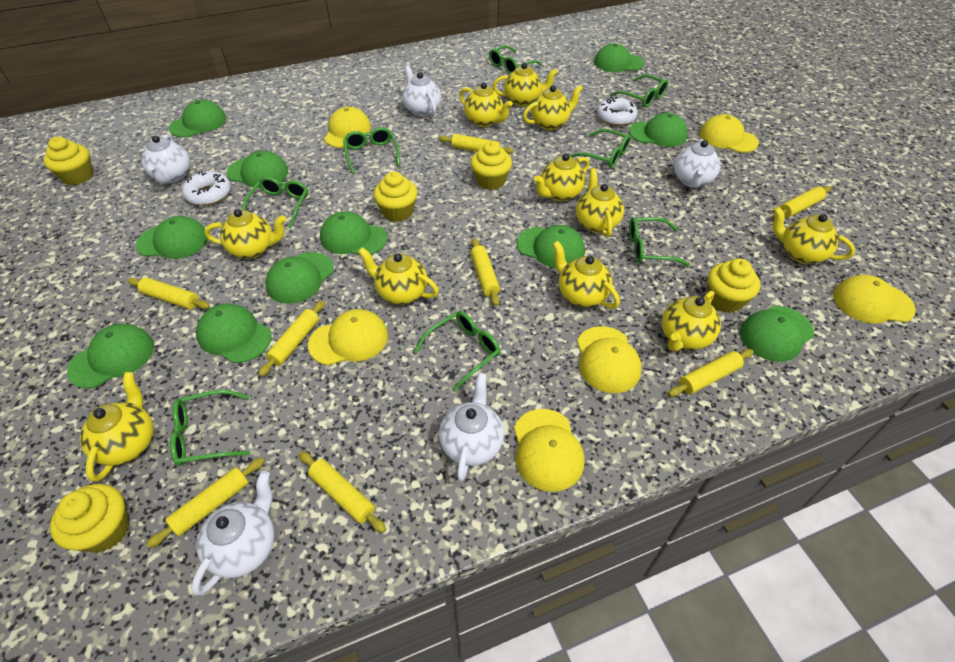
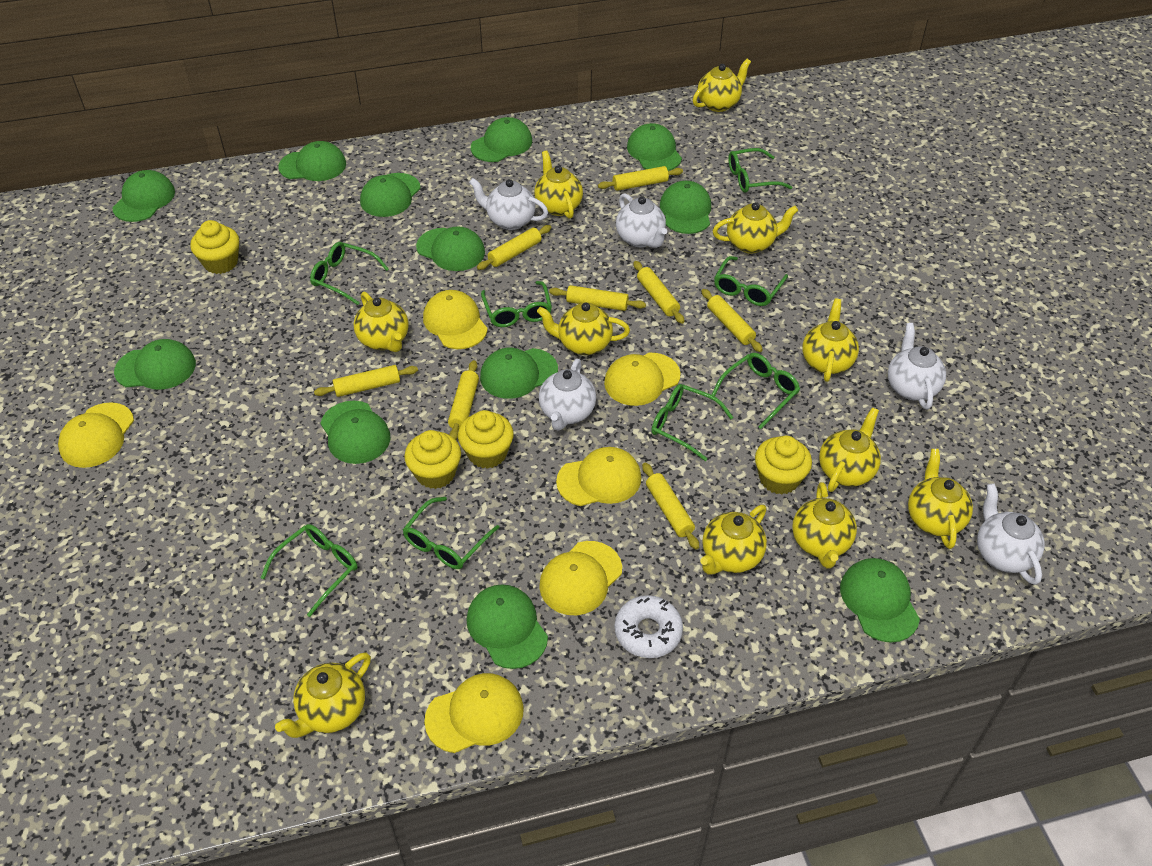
green cap: 11 -> 12
white donut: 2 -> 1
yellow cupcake: 5 -> 4

